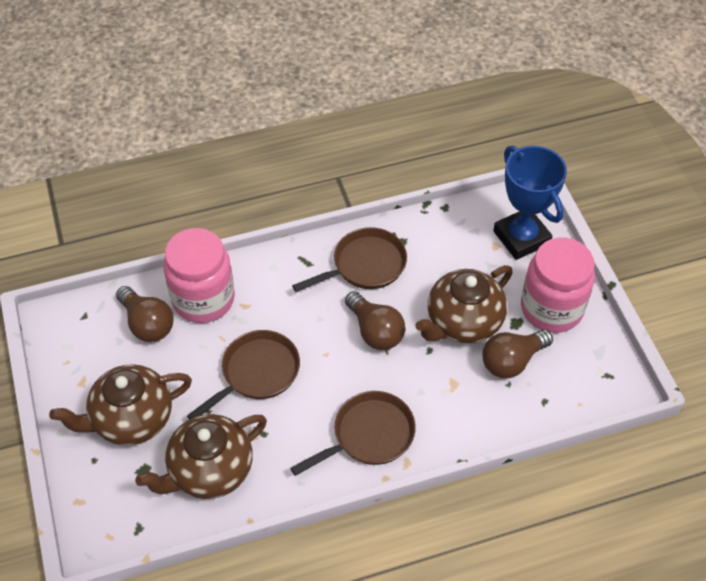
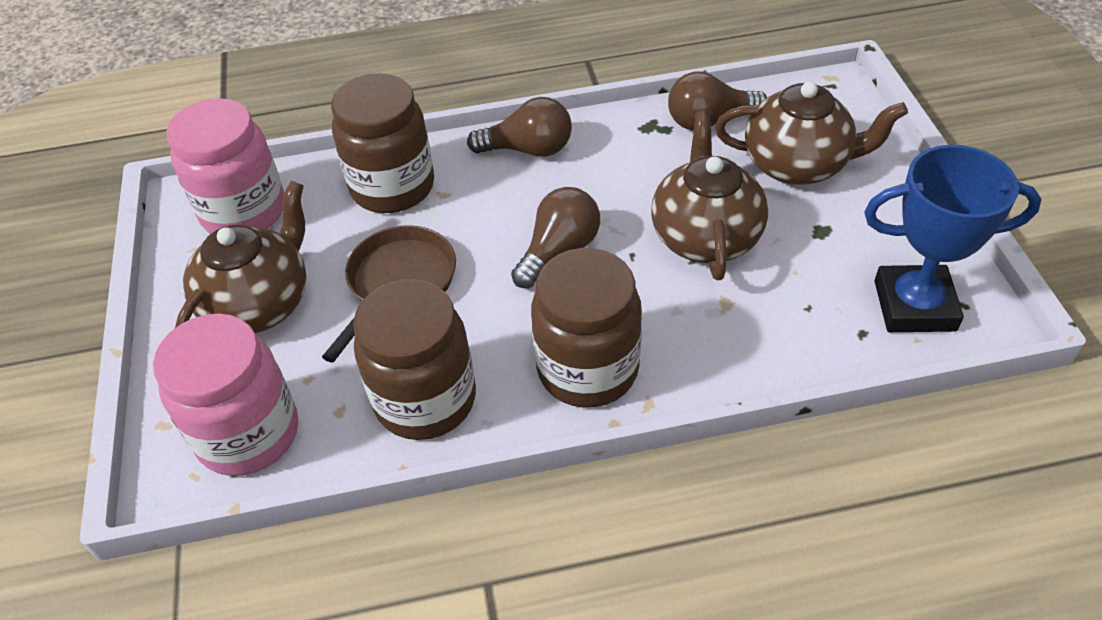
brown jar: 0 -> 3
brown pan: 3 -> 1

